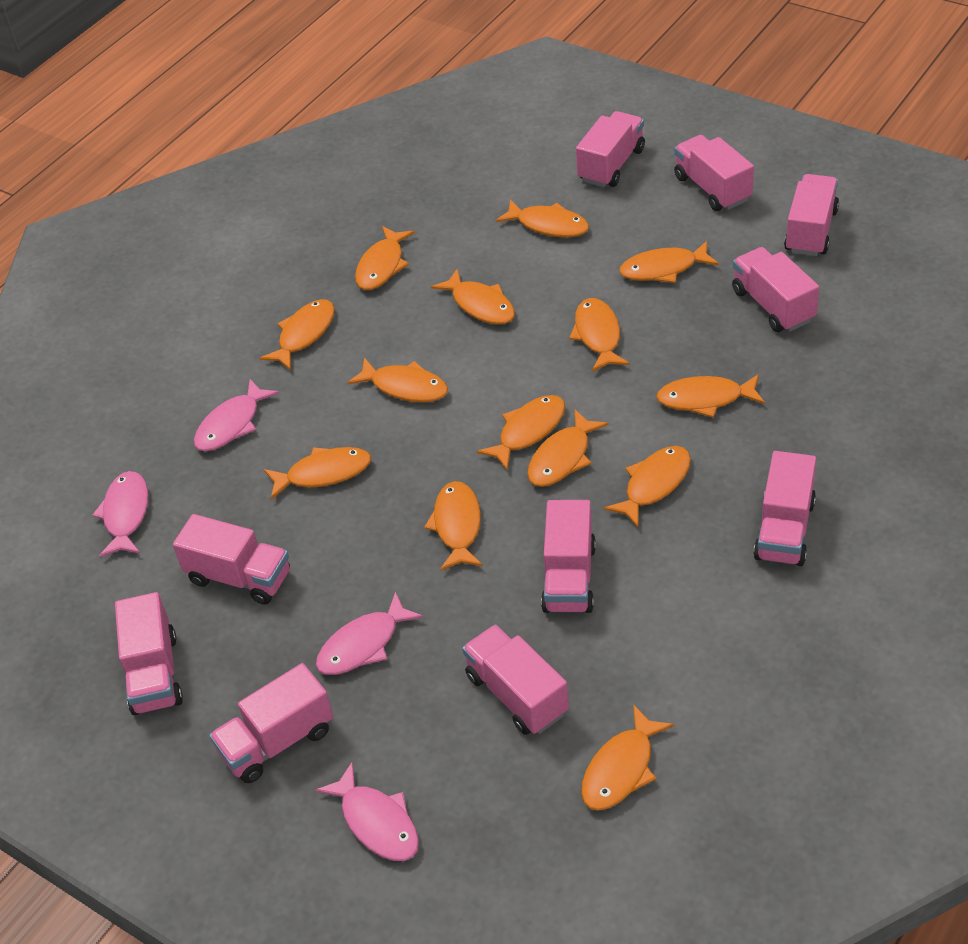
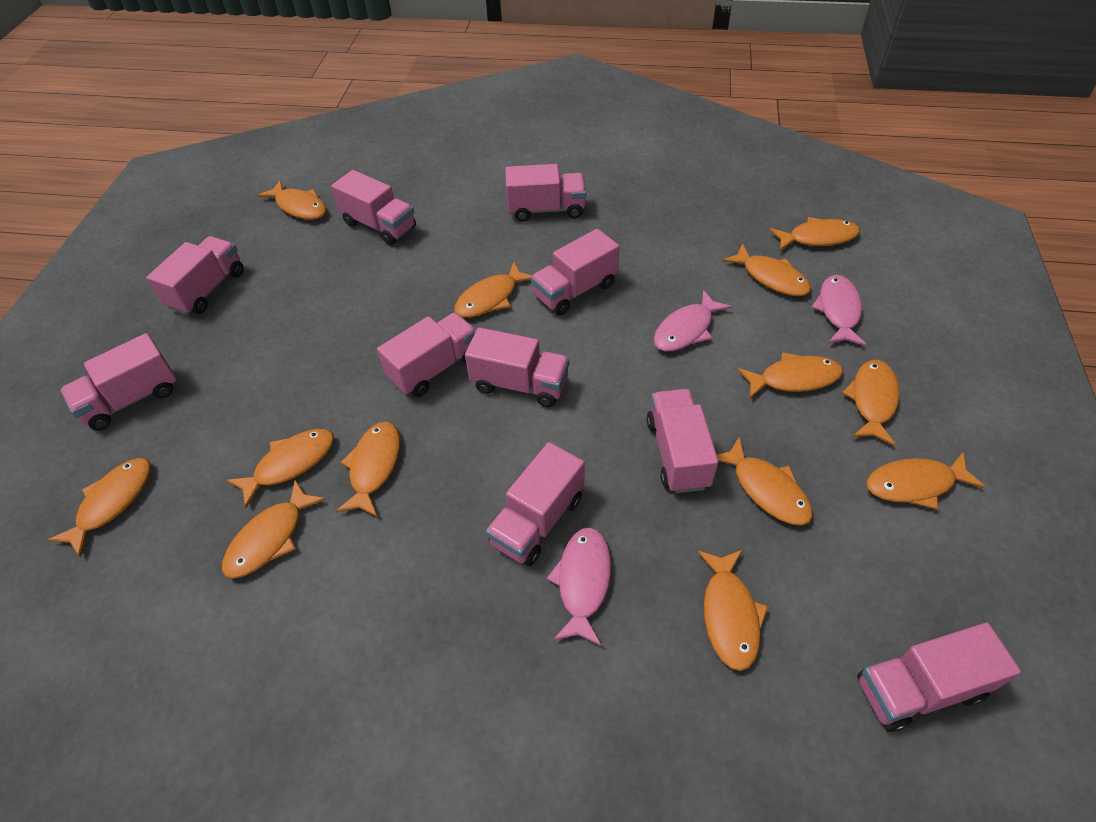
orange fish: 14 -> 13
pink fish: 4 -> 3

